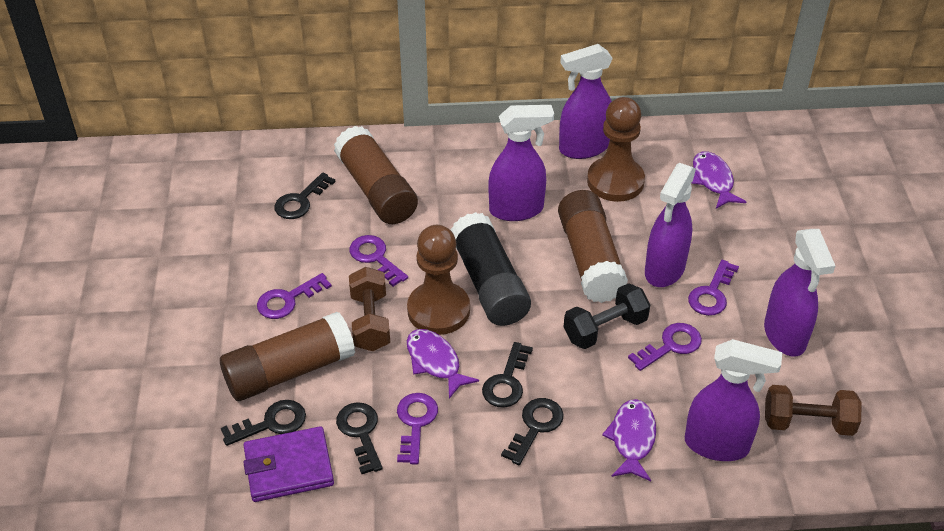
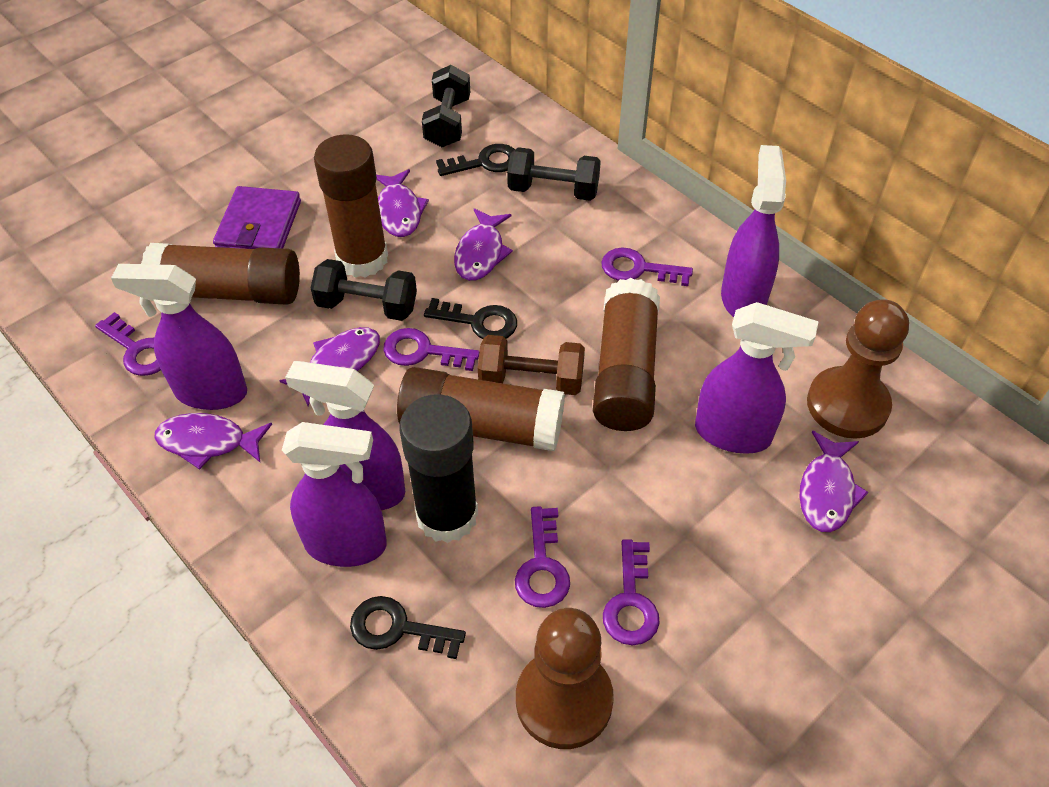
black dumbbell: 1 -> 3
black key: 5 -> 3
brown dumbbell: 2 -> 1
brown glue stick: 3 -> 4
purple fish: 3 -> 5

